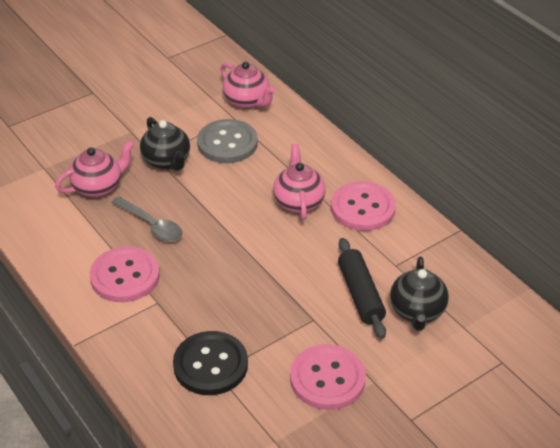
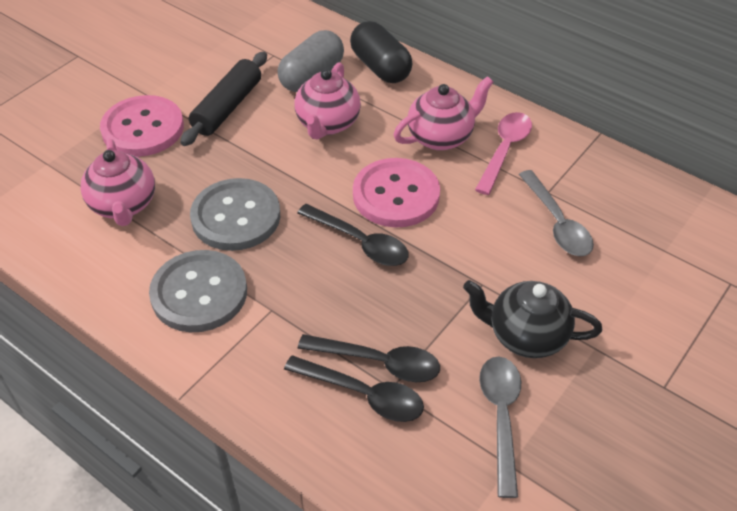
black button: 1 -> 0
black capsule: 0 -> 1
black spoon: 0 -> 3
black teapot: 2 -> 1
grey button: 1 -> 2
grey capsule: 0 -> 1
grey spoon: 1 -> 2
pink button: 3 -> 2
pink spoon: 0 -> 1

